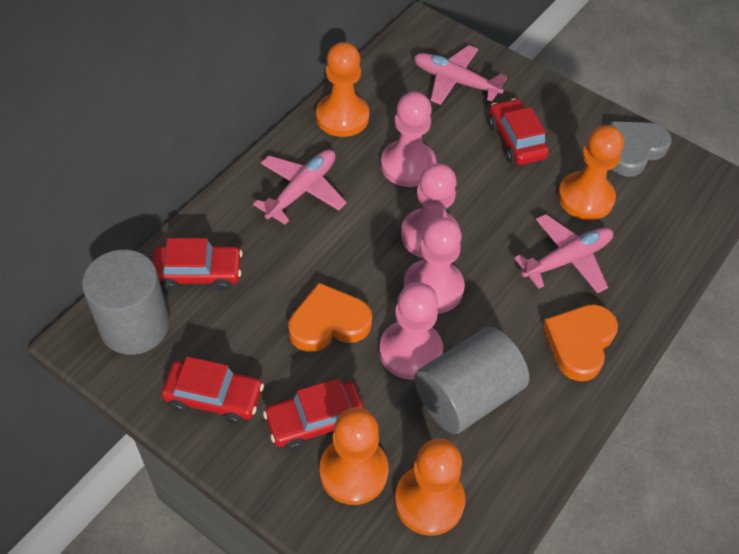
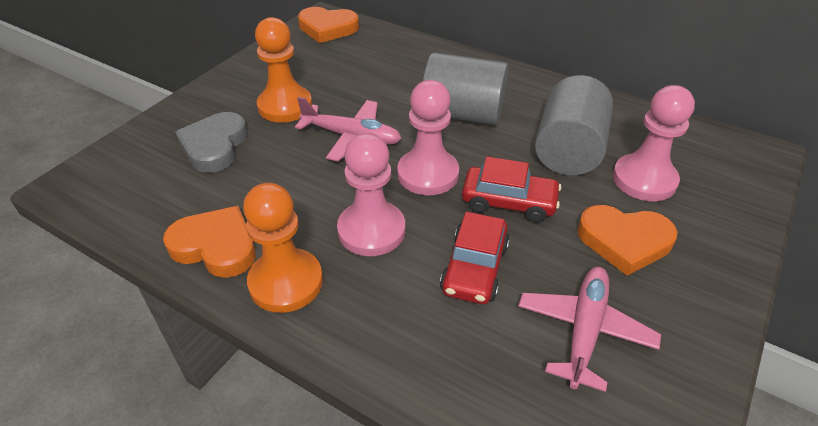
orange heart: 2 -> 3
orange pawn: 4 -> 2
pink pawn: 4 -> 3
pink plane: 3 -> 2
red car: 4 -> 2

